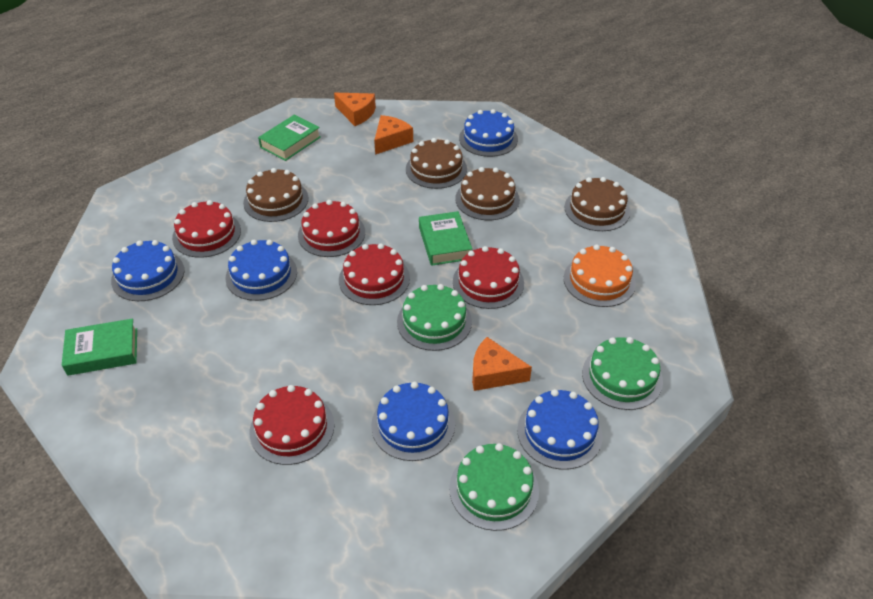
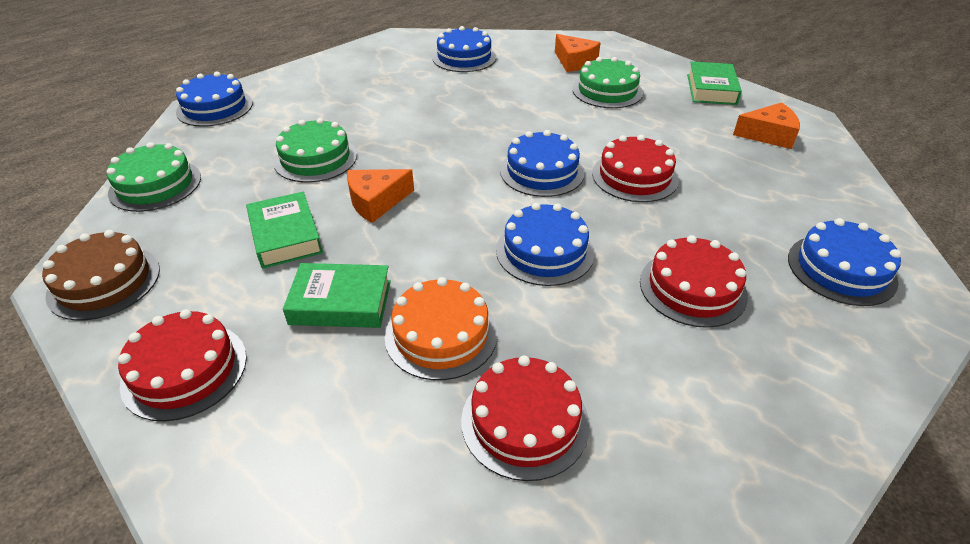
brown cake: 4 -> 1
red cake: 5 -> 4

